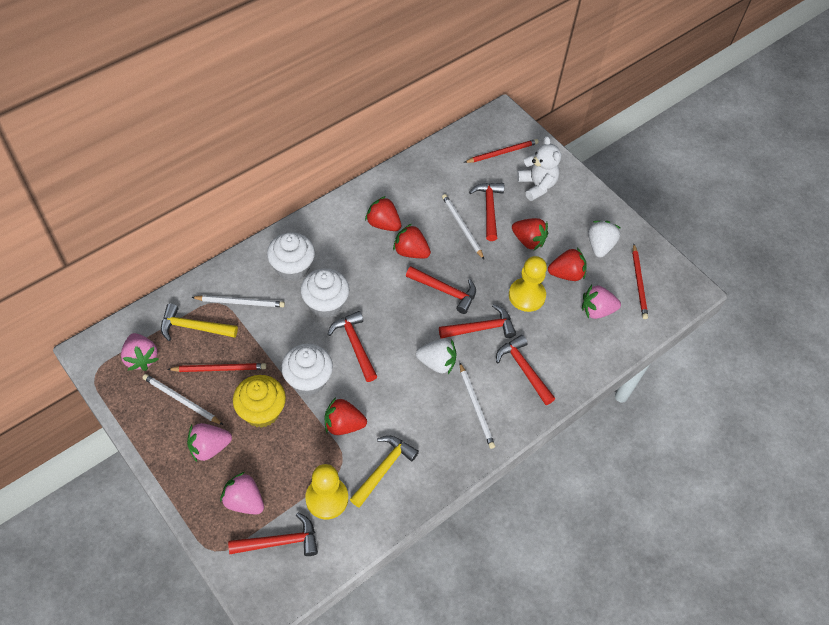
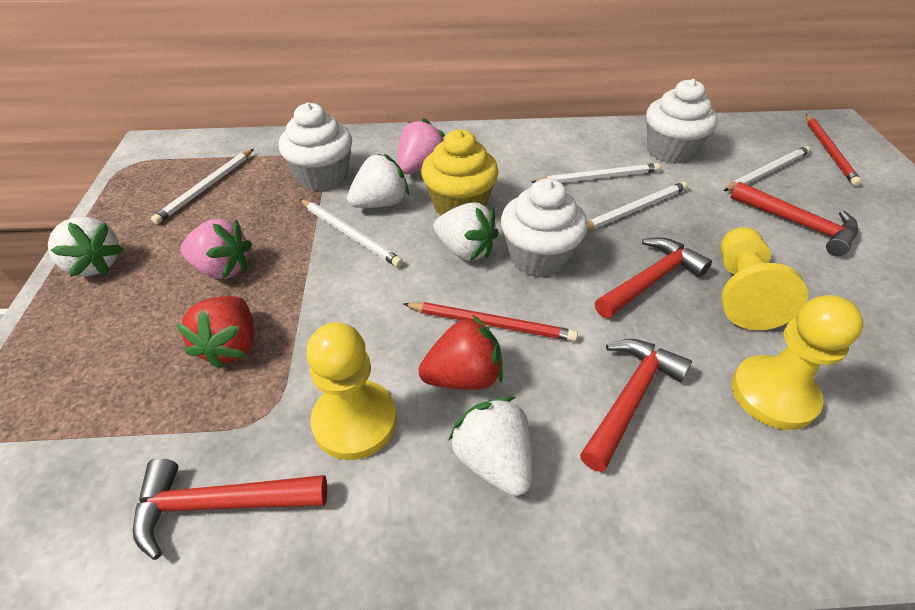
pink strawberry: 4 -> 2
red hammer: 6 -> 4
red pencil: 3 -> 2
red strawberry: 5 -> 2
white pencil: 4 -> 5
white strawberry: 2 -> 4
white teddy bear: 1 -> 0
yellow hammer: 2 -> 0
yellow pawn: 2 -> 3

